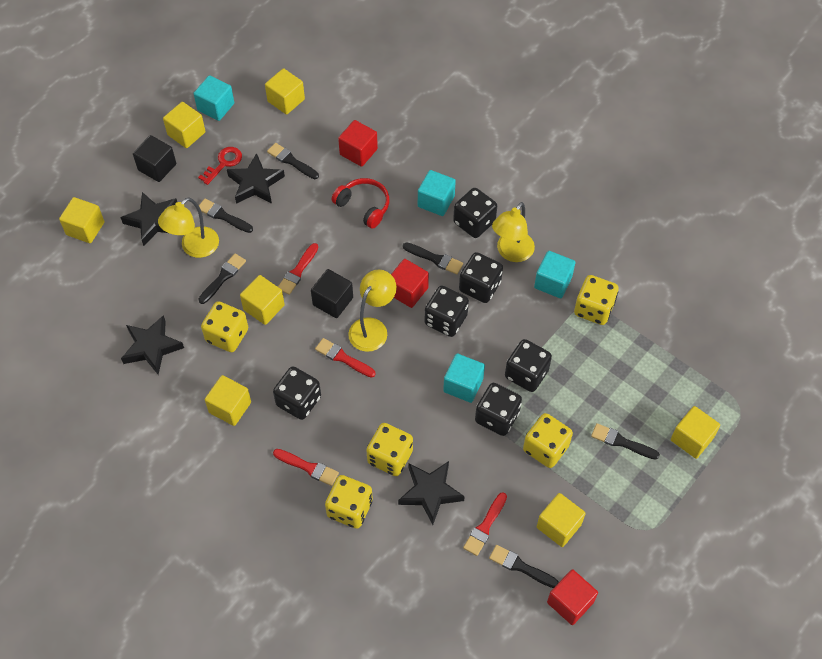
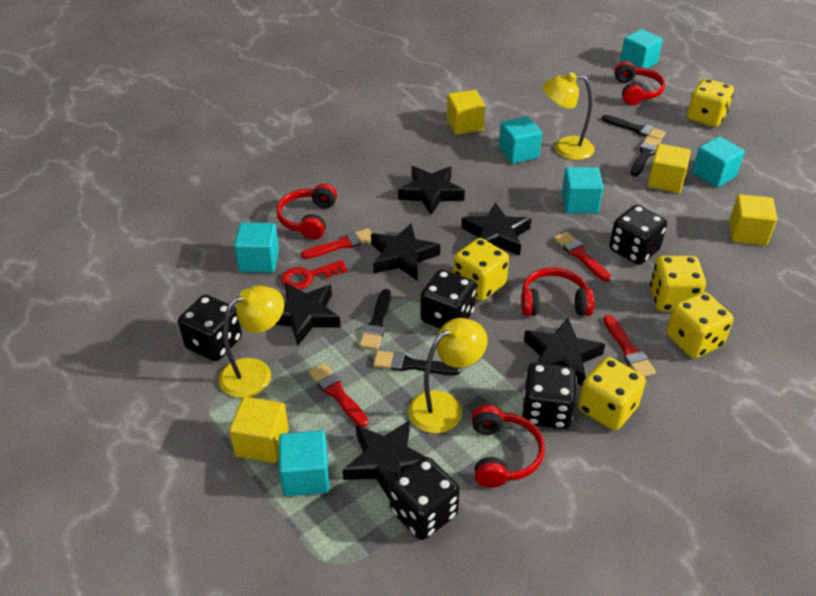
black brush: 6 -> 4
black cube: 2 -> 0
black dice: 6 -> 5
black star: 4 -> 6
red cube: 3 -> 0
red headphones: 1 -> 4
turquoise cube: 4 -> 6
yellow cube: 7 -> 4

